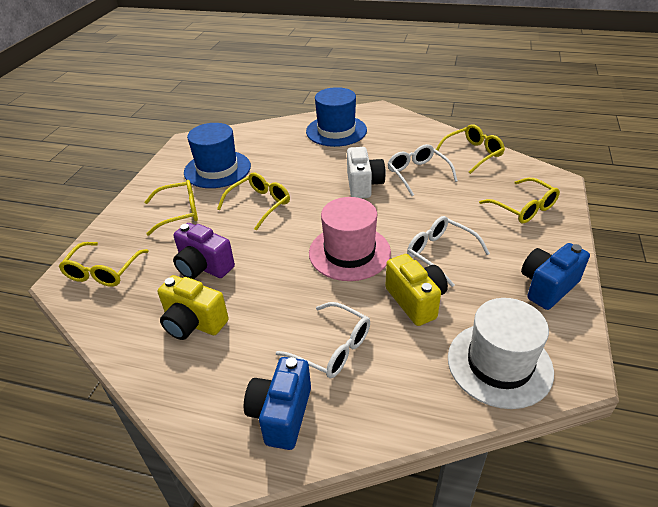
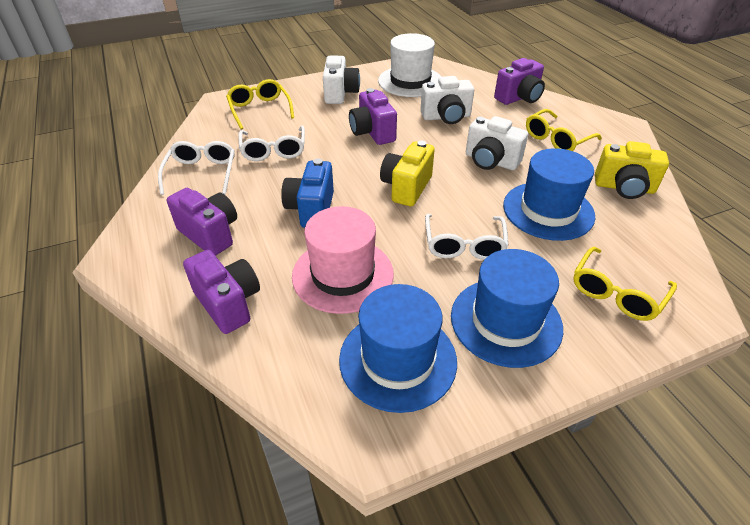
blue camera: 2 -> 1
blue hat: 2 -> 3
purple camera: 1 -> 4
white camera: 1 -> 3
yellow glasses: 5 -> 3

